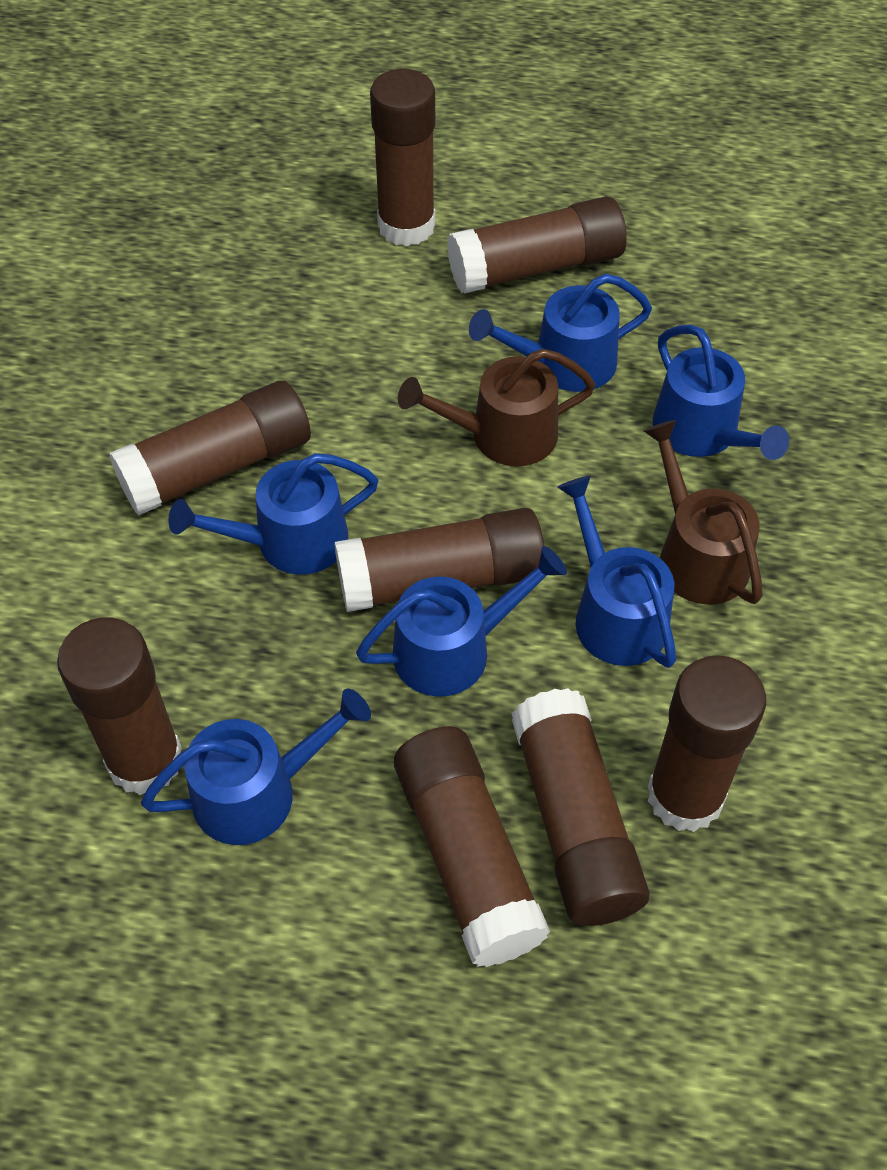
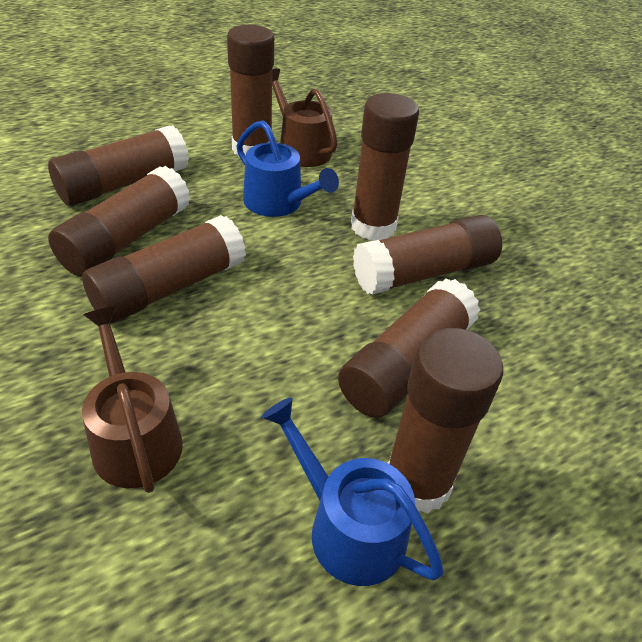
blue watering can: 6 -> 2

